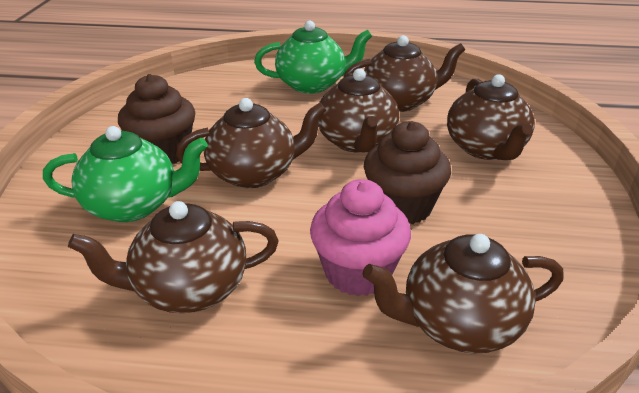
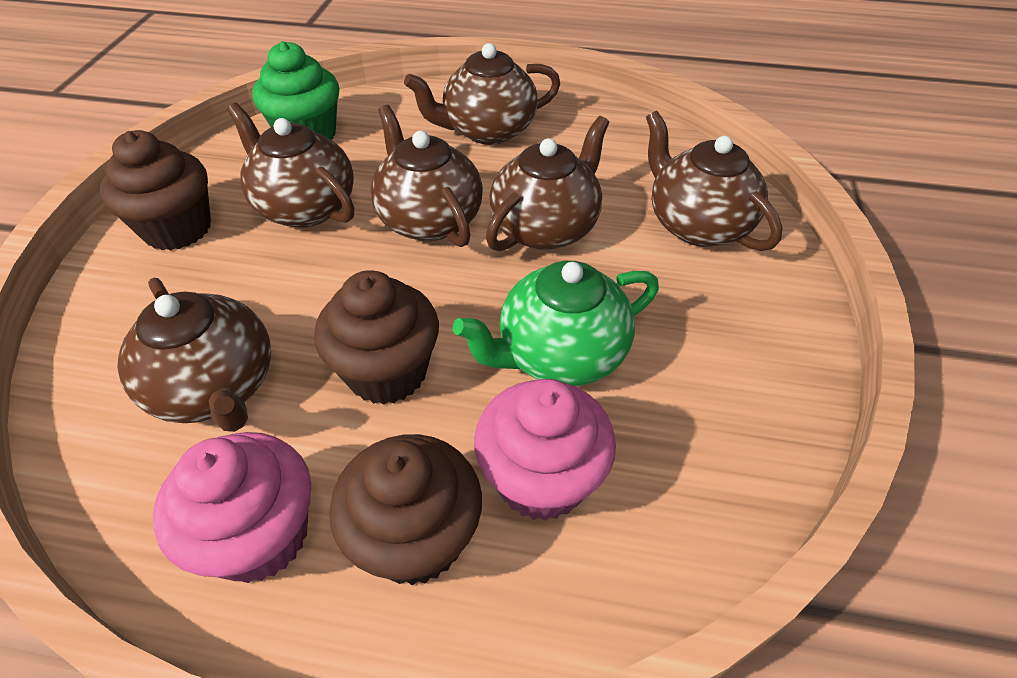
brown cupcake: 2 -> 3
green cupcake: 0 -> 1
green teapot: 2 -> 1
pink cupcake: 1 -> 2

